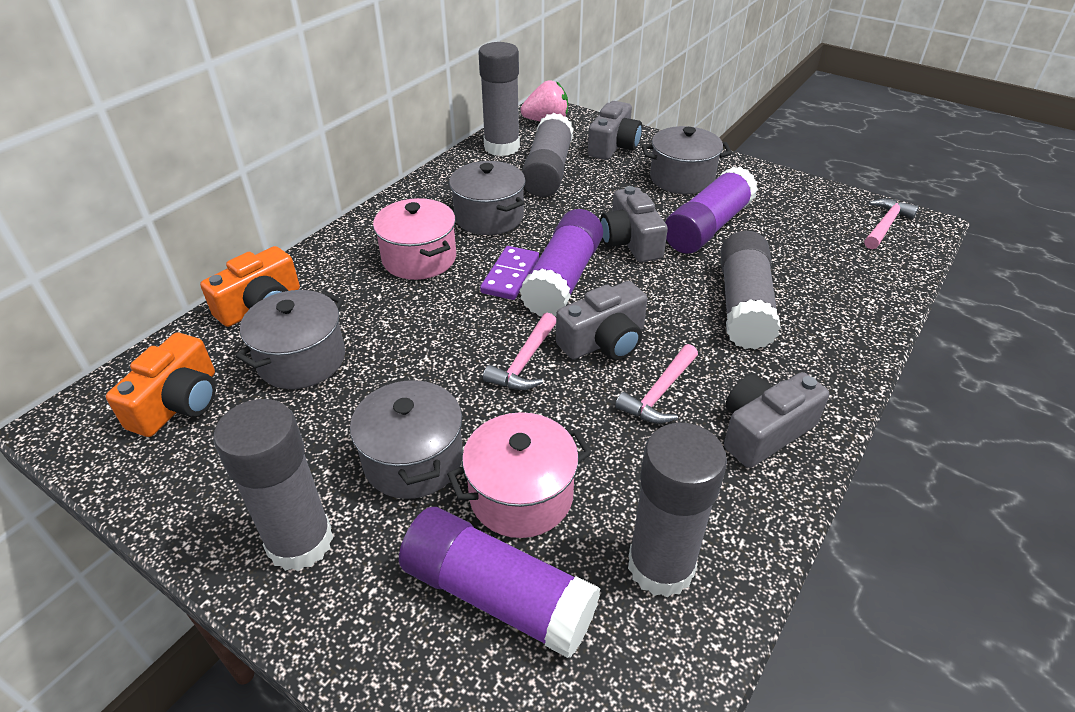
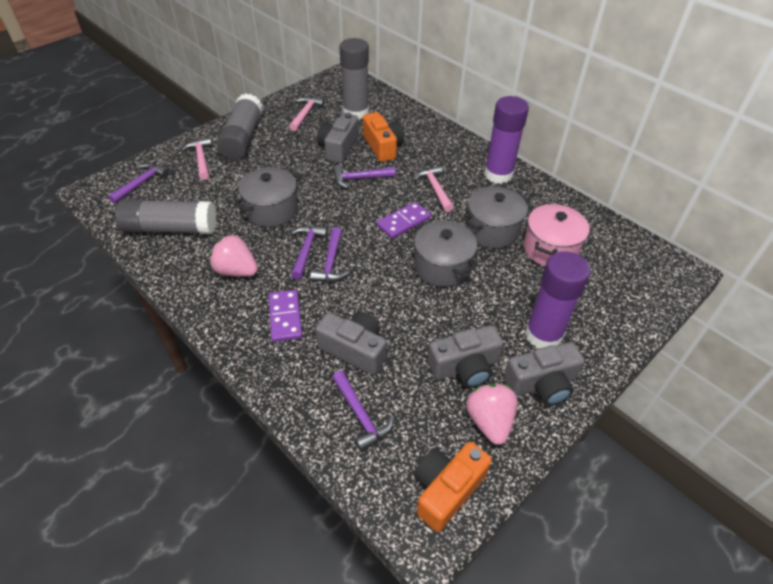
grey glue stick: 5 -> 3
grey pot: 4 -> 3
pink pot: 2 -> 1
pink strawberry: 1 -> 2
purple domino: 1 -> 2
purple glue stick: 3 -> 2
purple hammer: 0 -> 5

